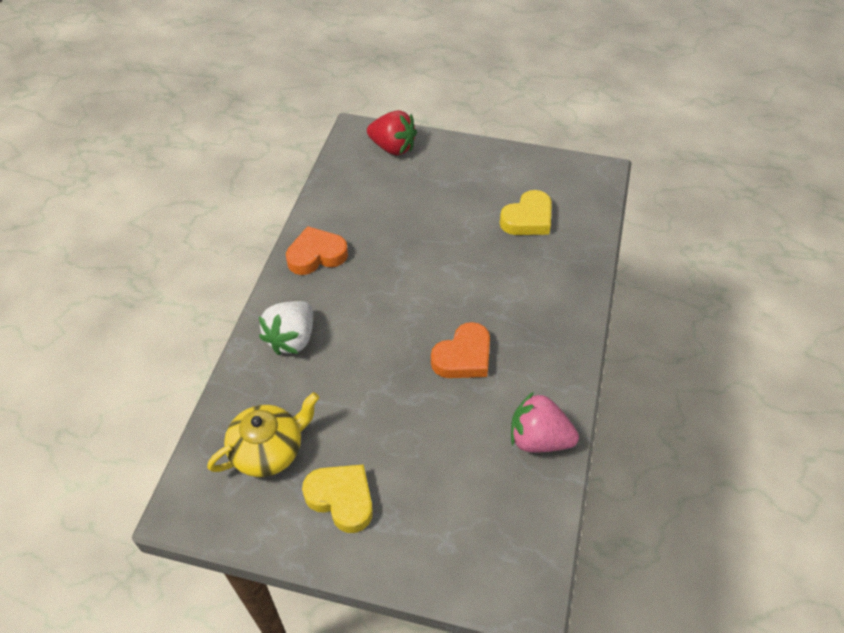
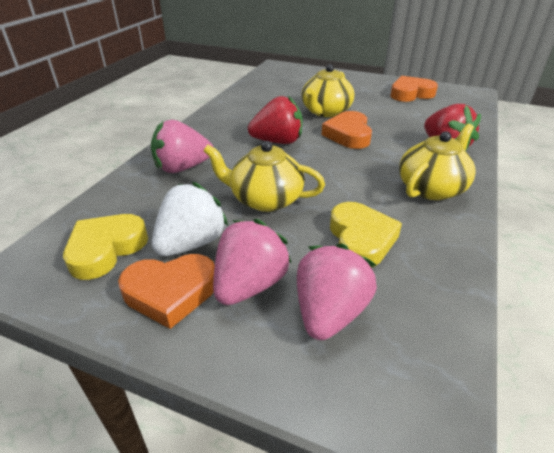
orange heart: 2 -> 3
pink strawberry: 1 -> 3
red strawberry: 1 -> 2
yellow teapot: 1 -> 3

